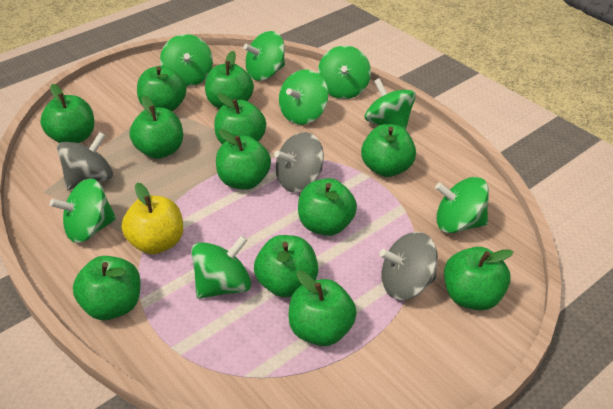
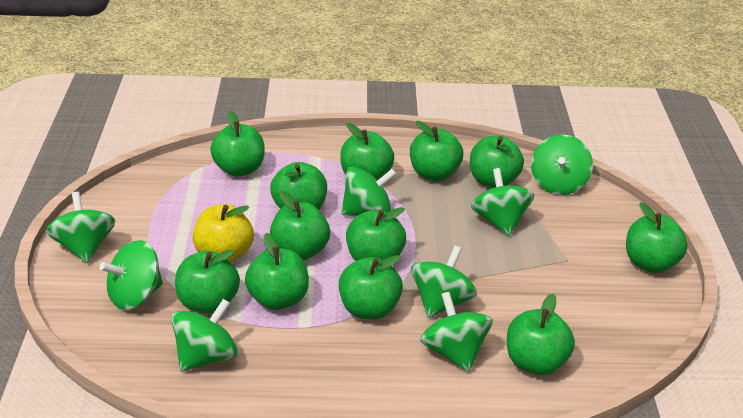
grey spinning top: 3 -> 0

